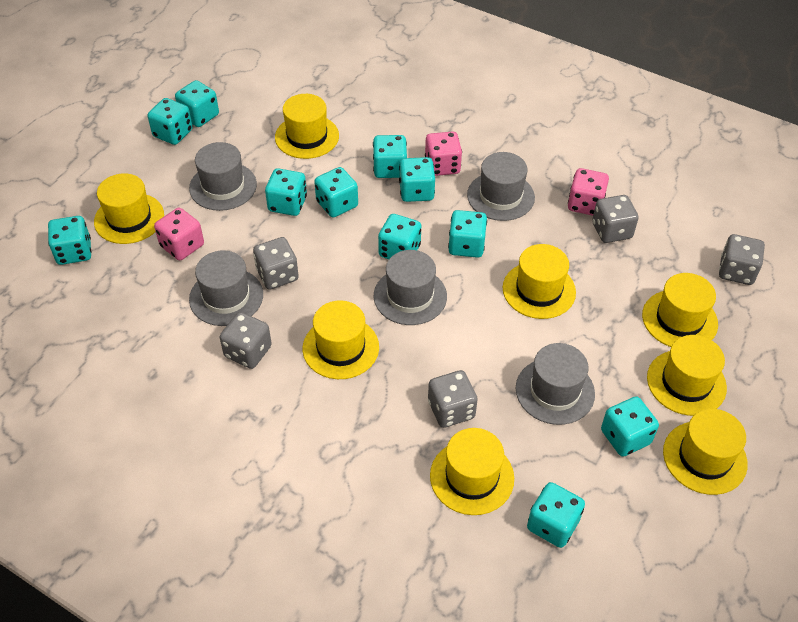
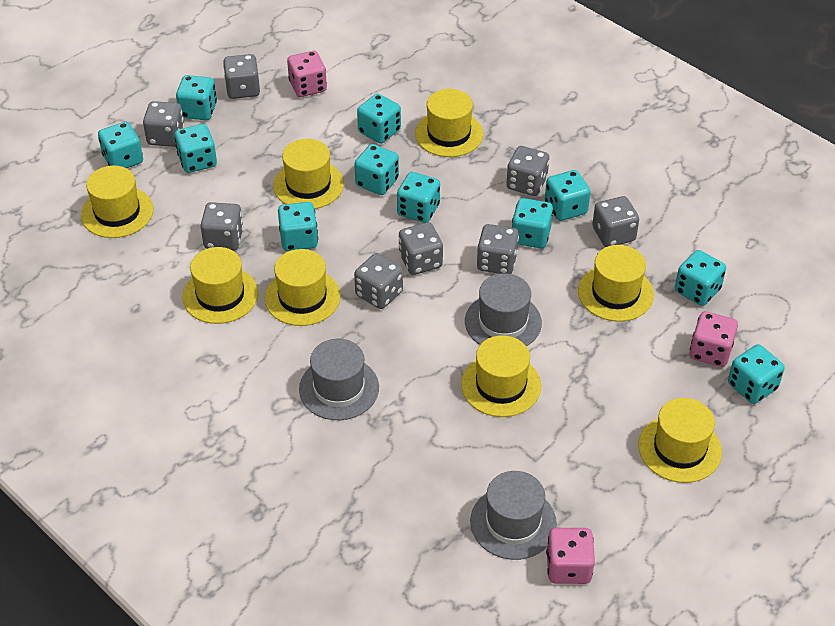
grey dice: 5 -> 8
grey hat: 5 -> 3

